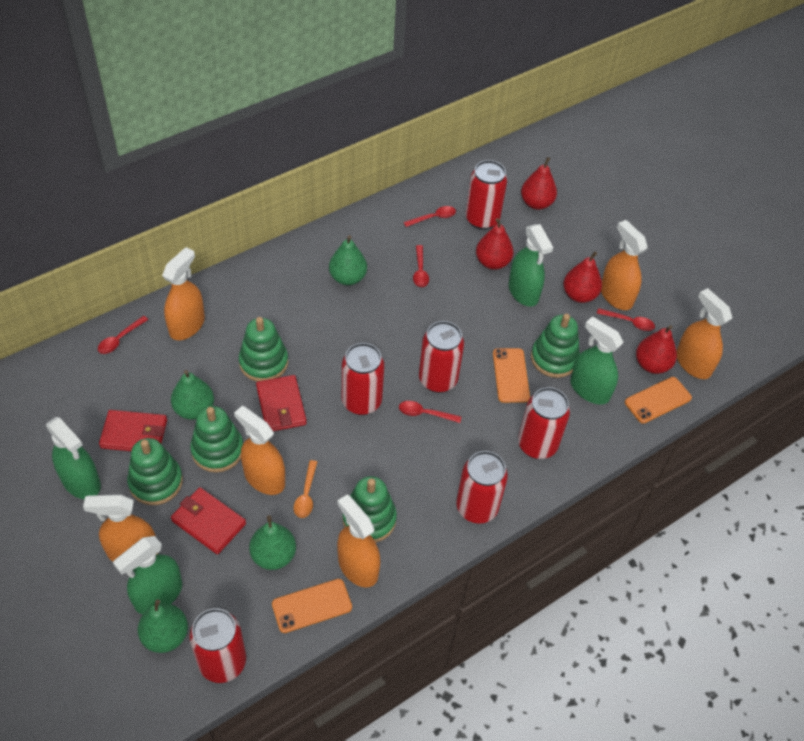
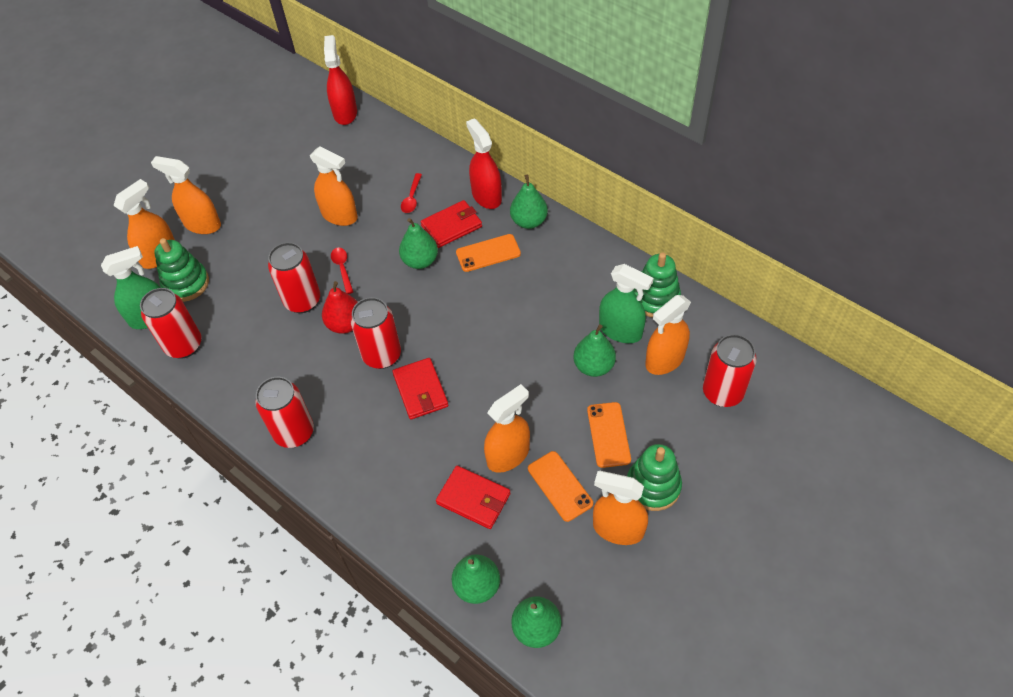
green pear: 4 -> 5
green spray bottle: 4 -> 2
green stacking toy: 5 -> 3
orange spoon: 1 -> 0
red can: 6 -> 5
red pear: 4 -> 1
red spoon: 5 -> 2
red spray bottle: 0 -> 2

